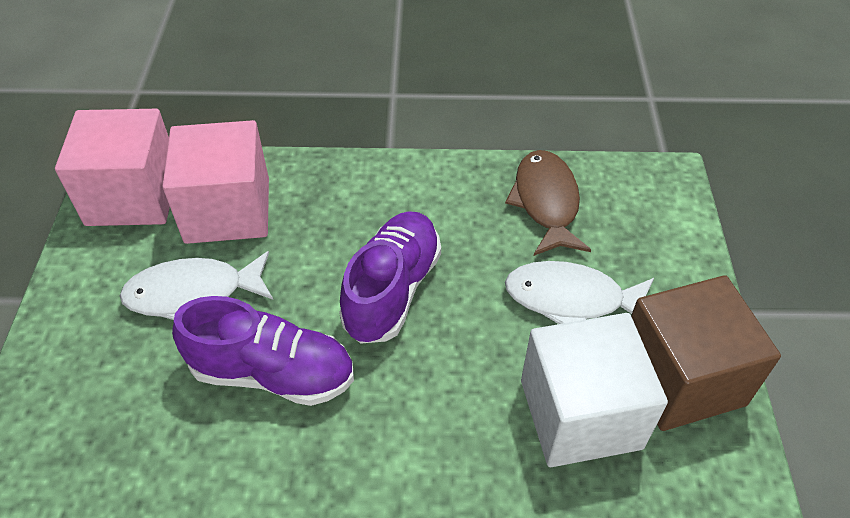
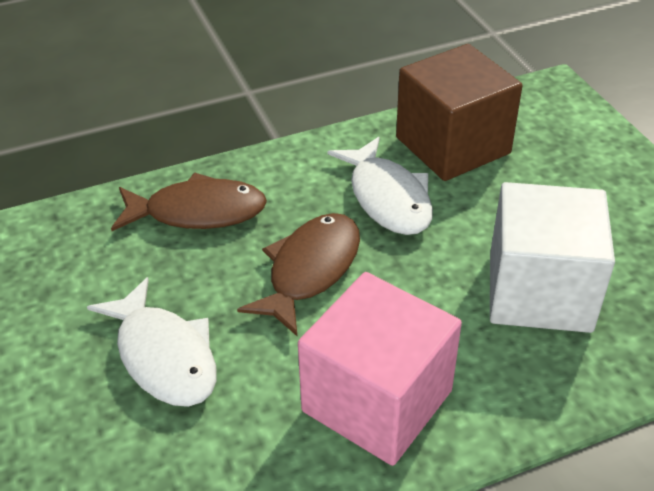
brown fish: 1 -> 2
pink cube: 2 -> 1
purple shoe: 2 -> 0

